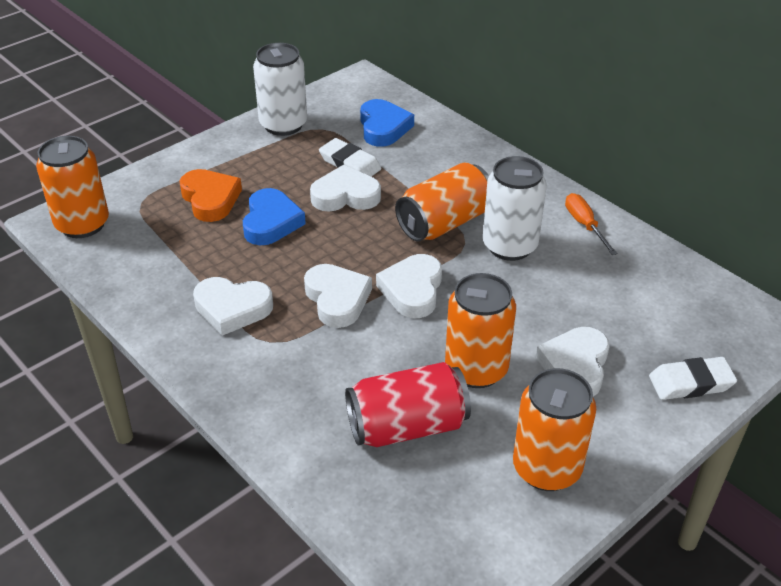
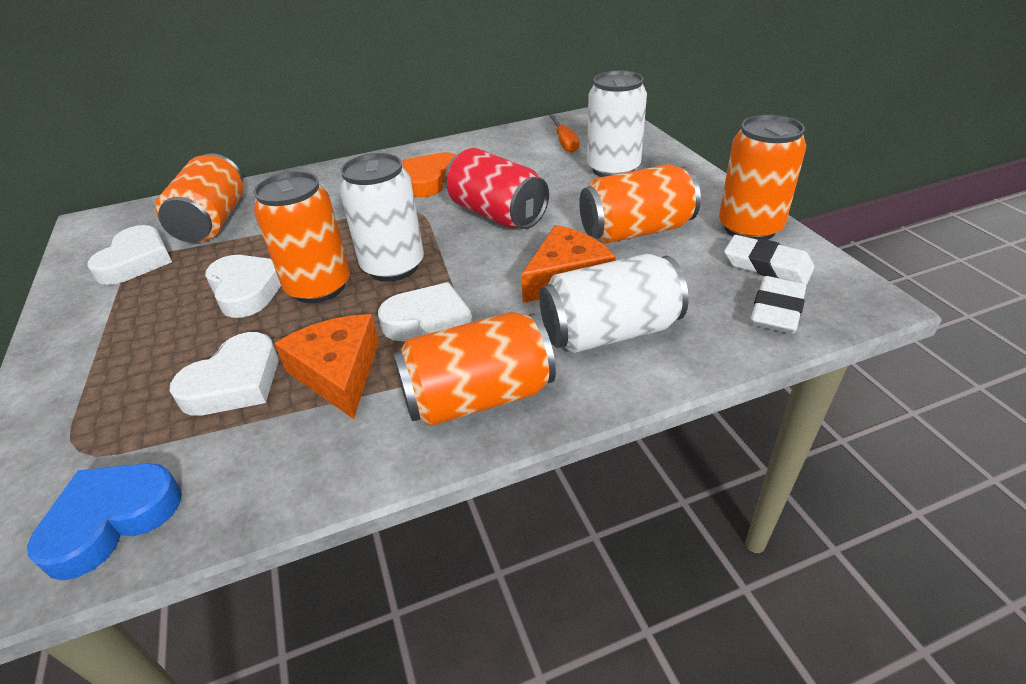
blue heart: 2 -> 1
orange can: 4 -> 5
orange cheese: 0 -> 2
white can: 2 -> 3
white heart: 5 -> 4

